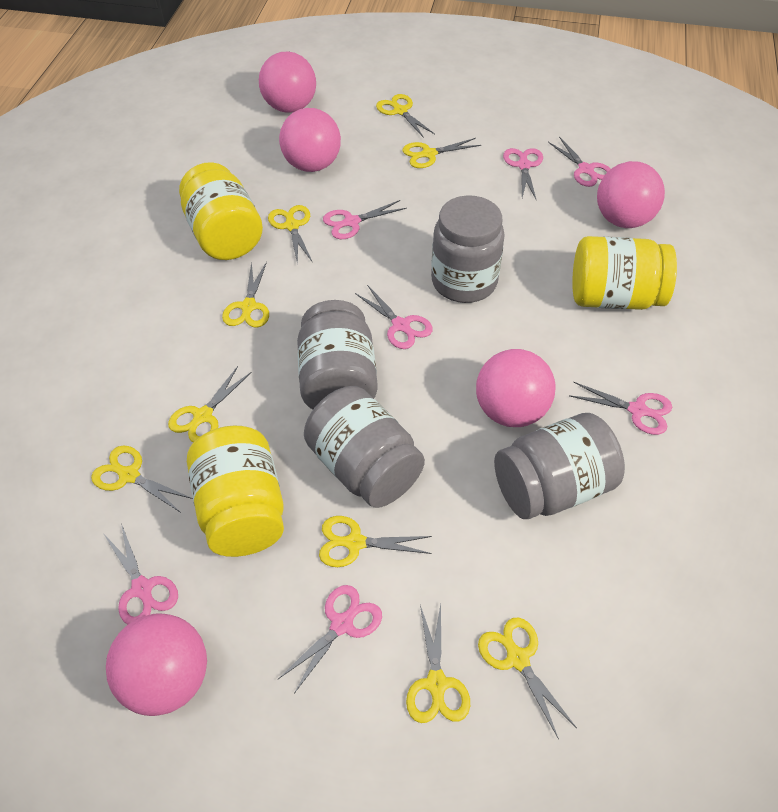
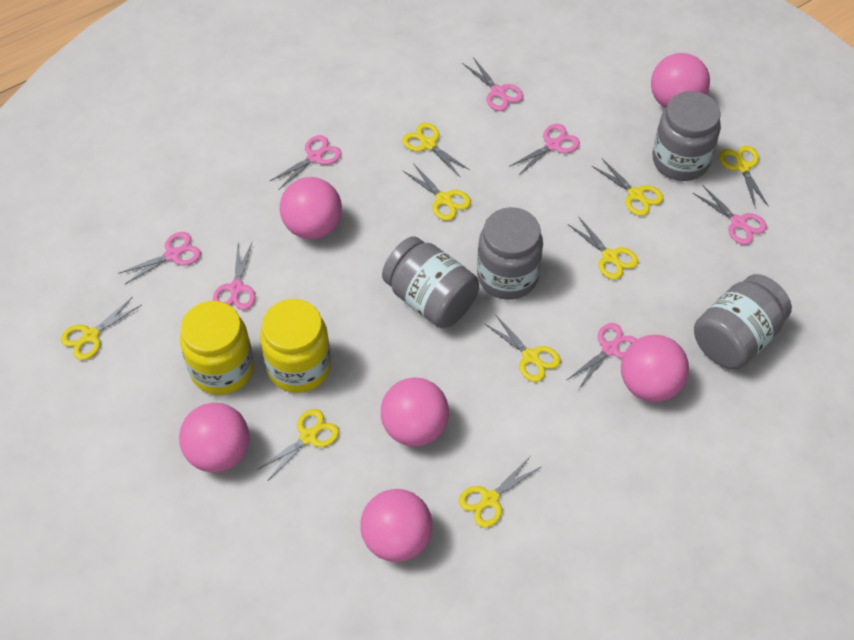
pink ball: 5 -> 6
yellow jar: 3 -> 2

